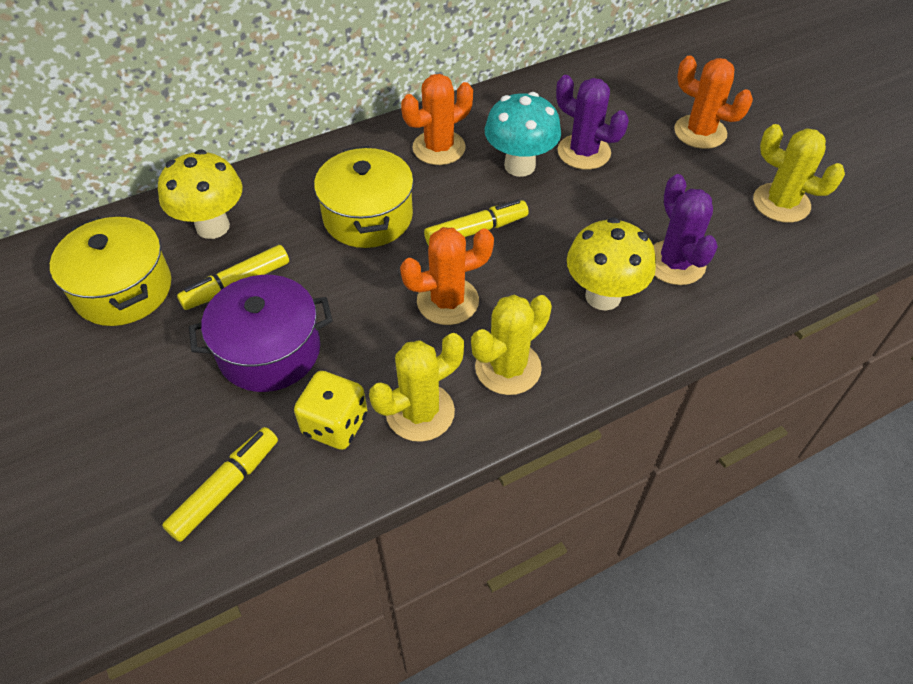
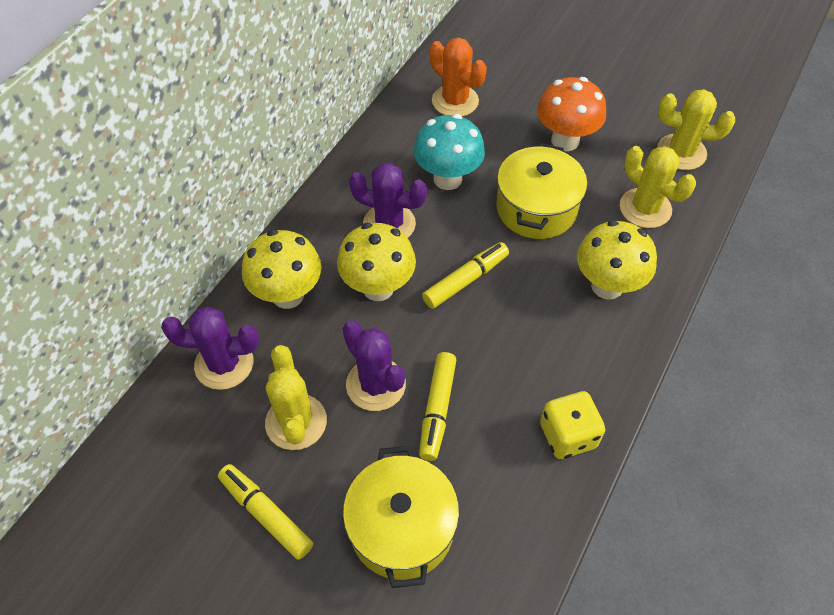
orange cactus: 3 -> 1
orange mushroom: 0 -> 1
purple cactus: 2 -> 3
purple pot: 1 -> 0
yellow mushroom: 2 -> 3

